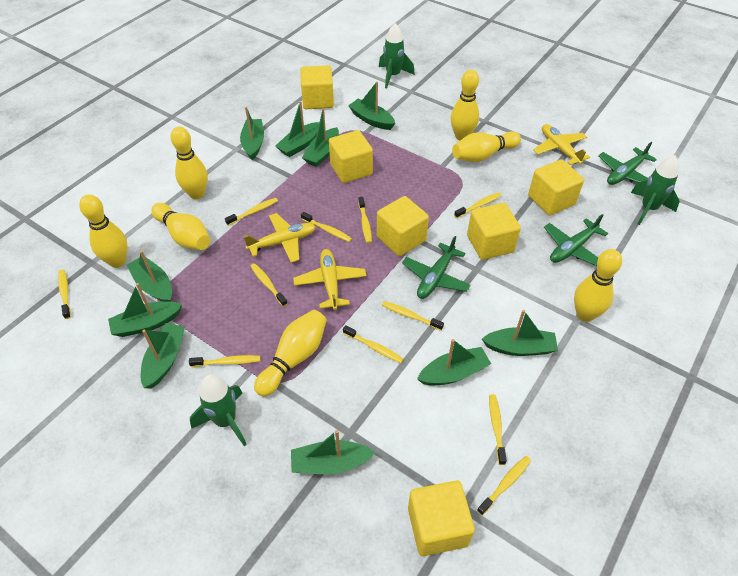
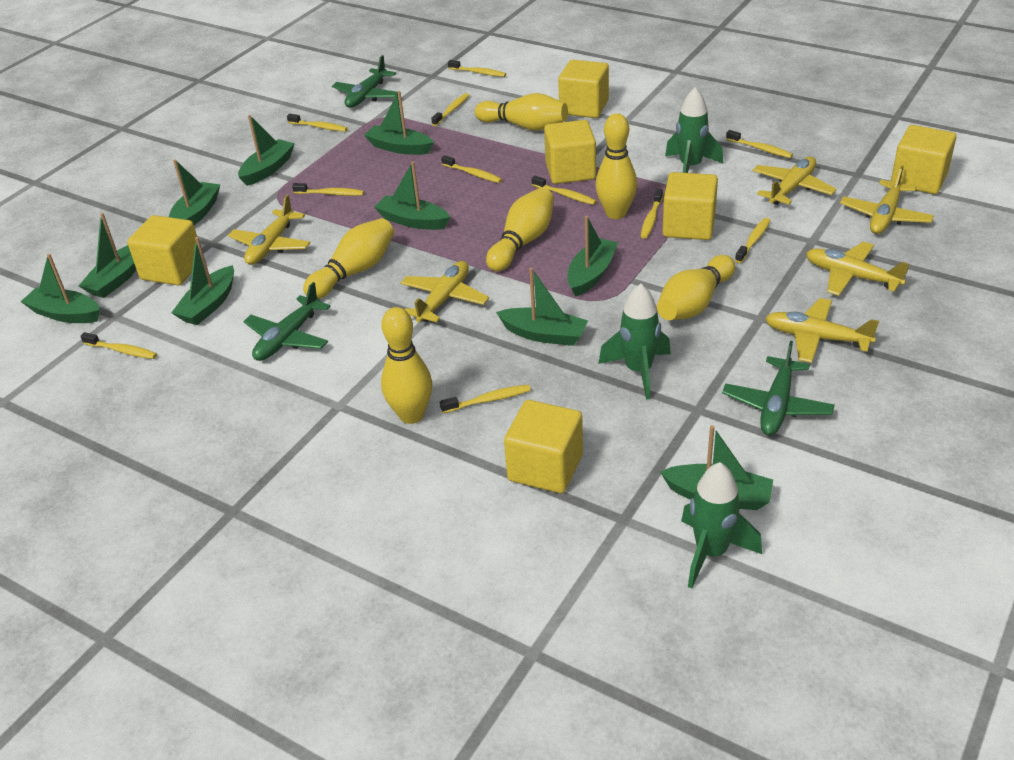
yellow bowling pin: 7 -> 6
yellow plane: 3 -> 6

